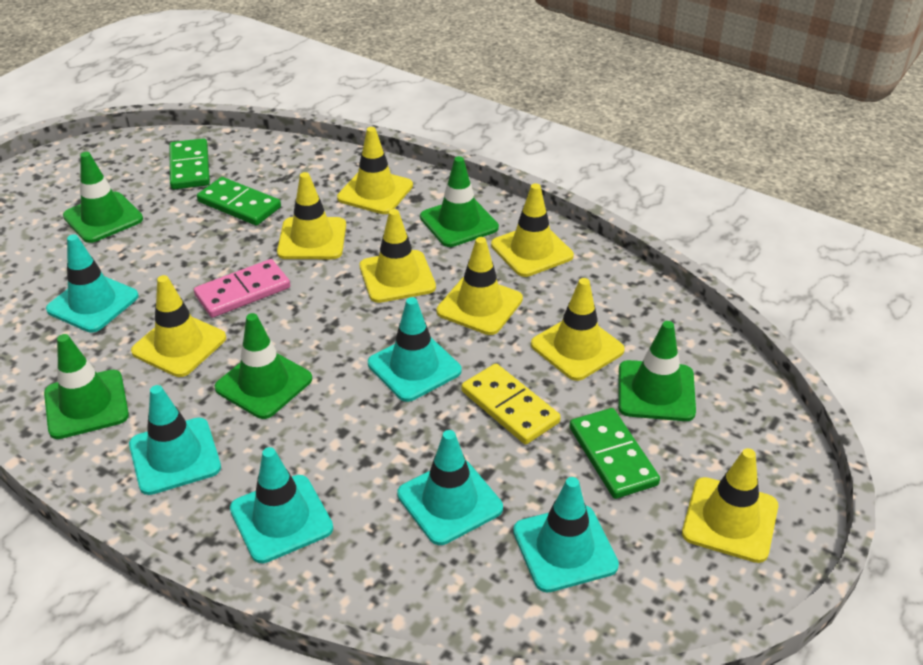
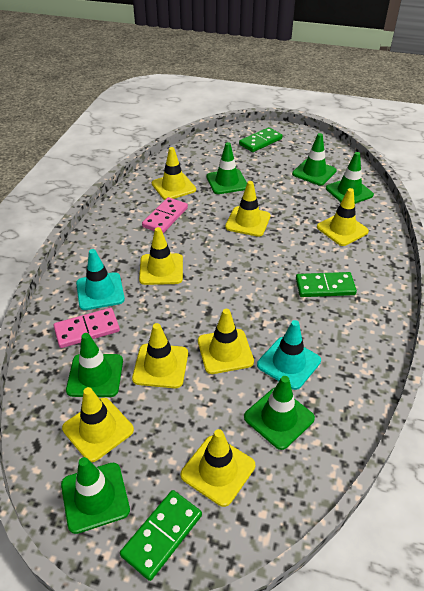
green traffic cone: 5 -> 6
pink domino: 1 -> 2
turquoise traffic cone: 6 -> 2
yellow domino: 1 -> 0

